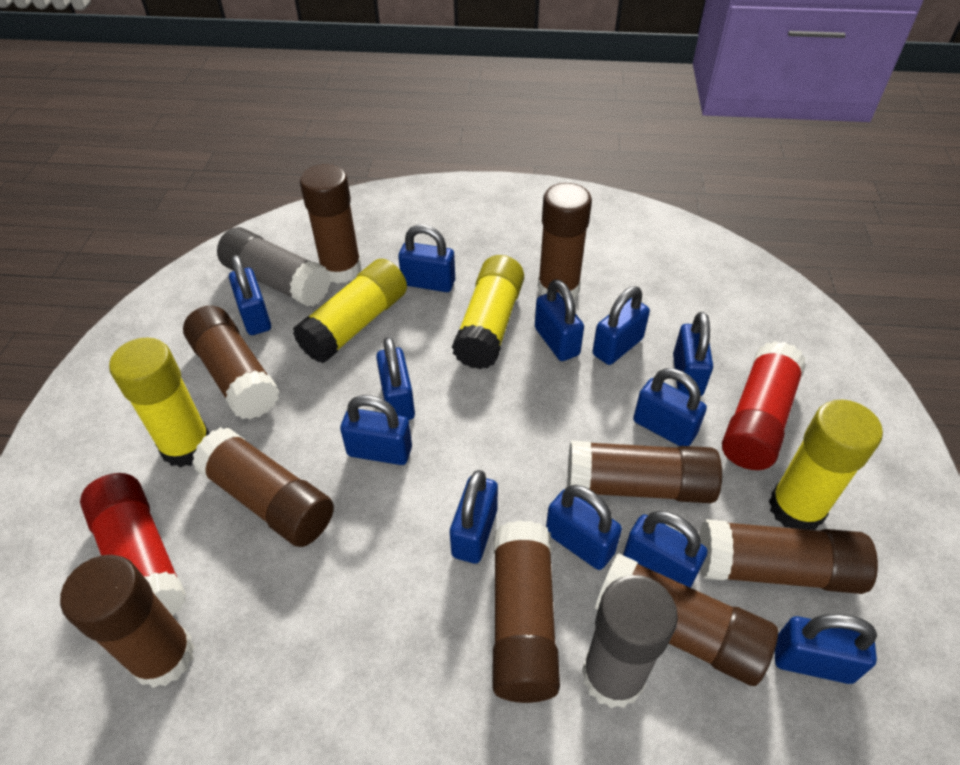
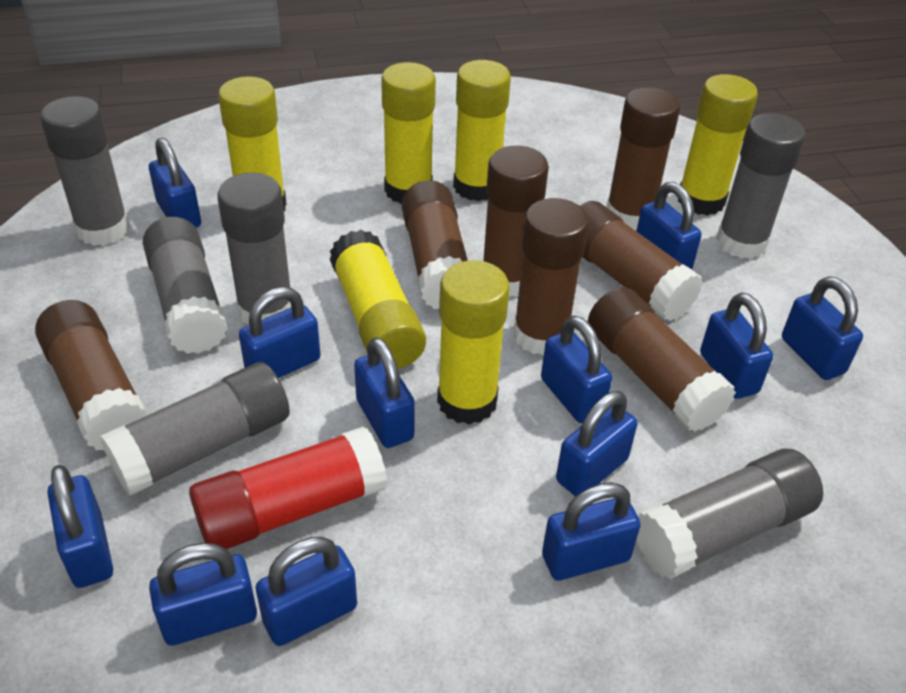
brown glue stick: 9 -> 7
grey glue stick: 2 -> 6
red glue stick: 2 -> 1
yellow glue stick: 4 -> 6

